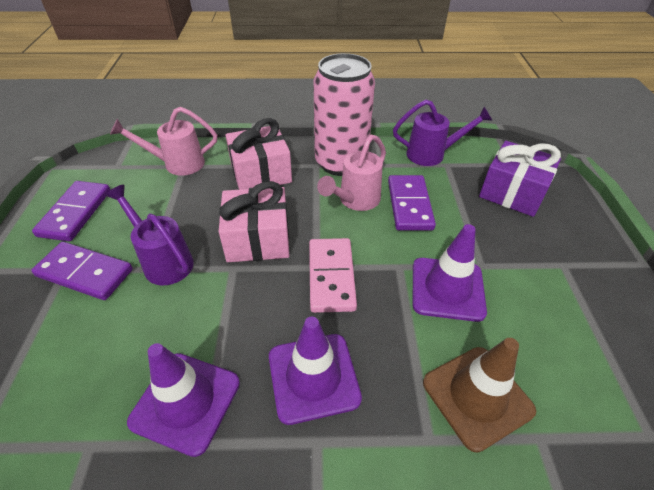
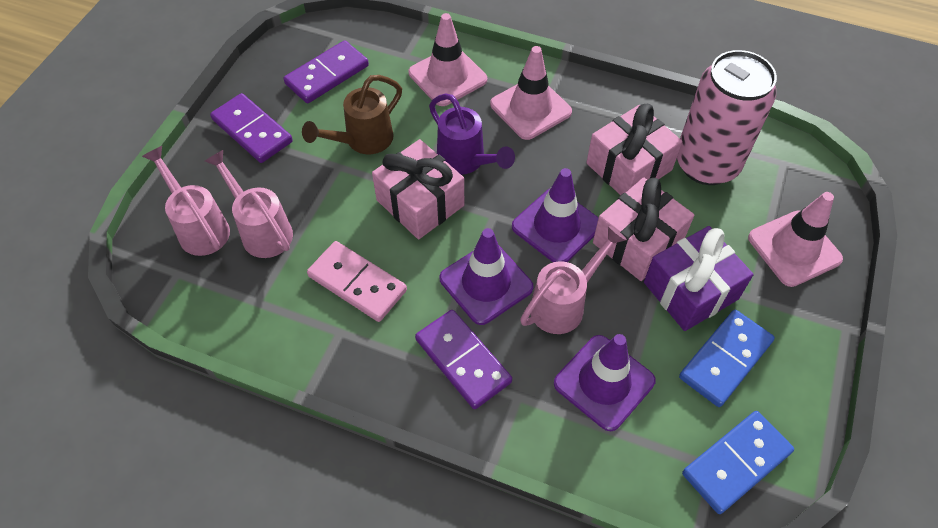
blue domino: 0 -> 2
brown traffic cone: 1 -> 0
brown watering can: 0 -> 1
pink gift: 2 -> 3
pink traffic cone: 0 -> 3
pink watering can: 2 -> 3
purple watering can: 2 -> 1

